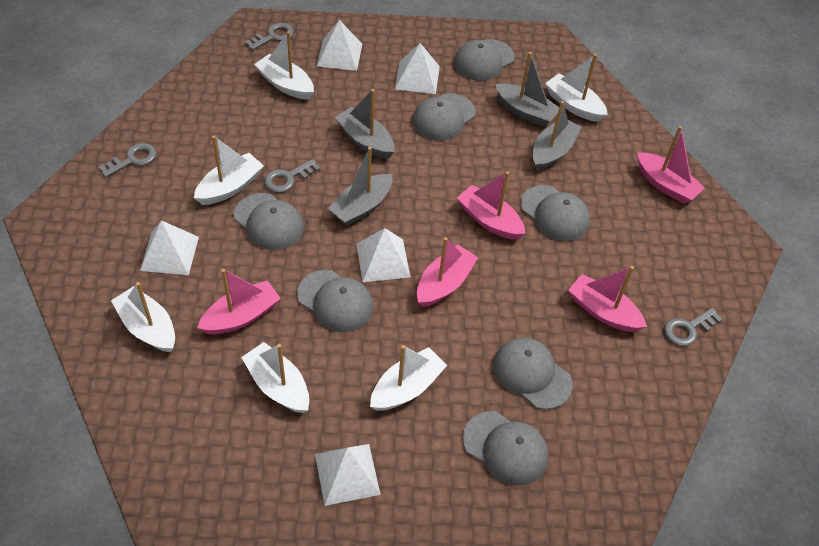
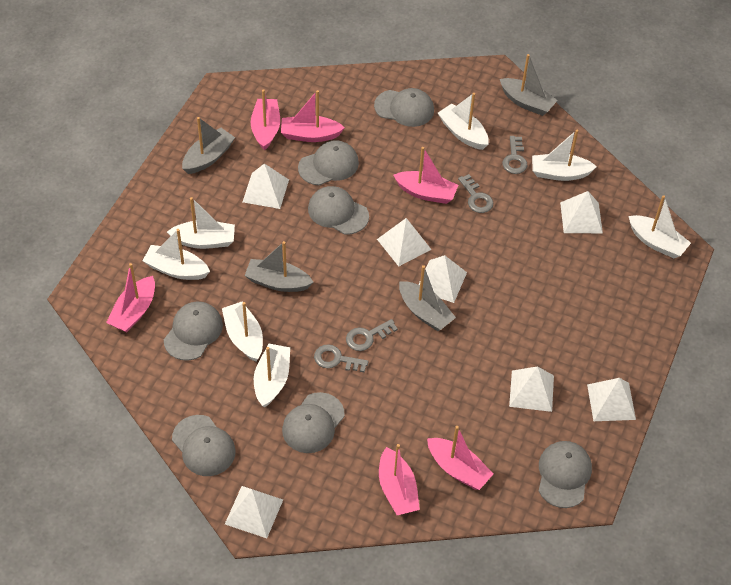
pink boat: 5 -> 6
white boat: 6 -> 7
white pyramid: 5 -> 7

